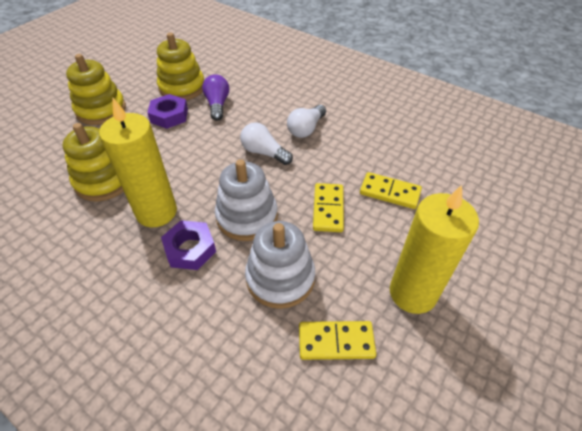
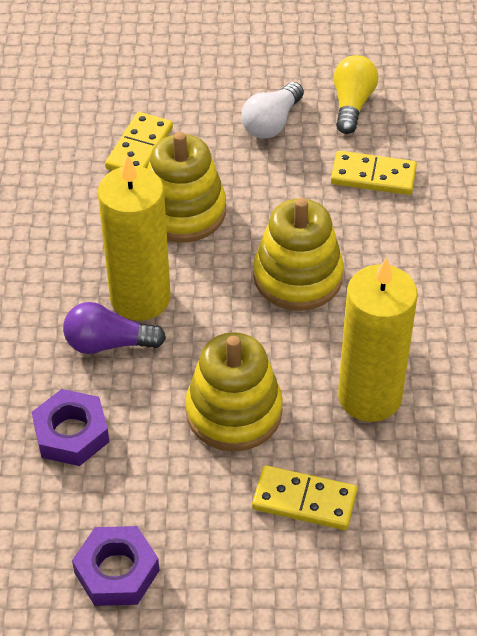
white light bulb: 2 -> 1
white stacking toy: 2 -> 0
yellow light bulb: 0 -> 1

